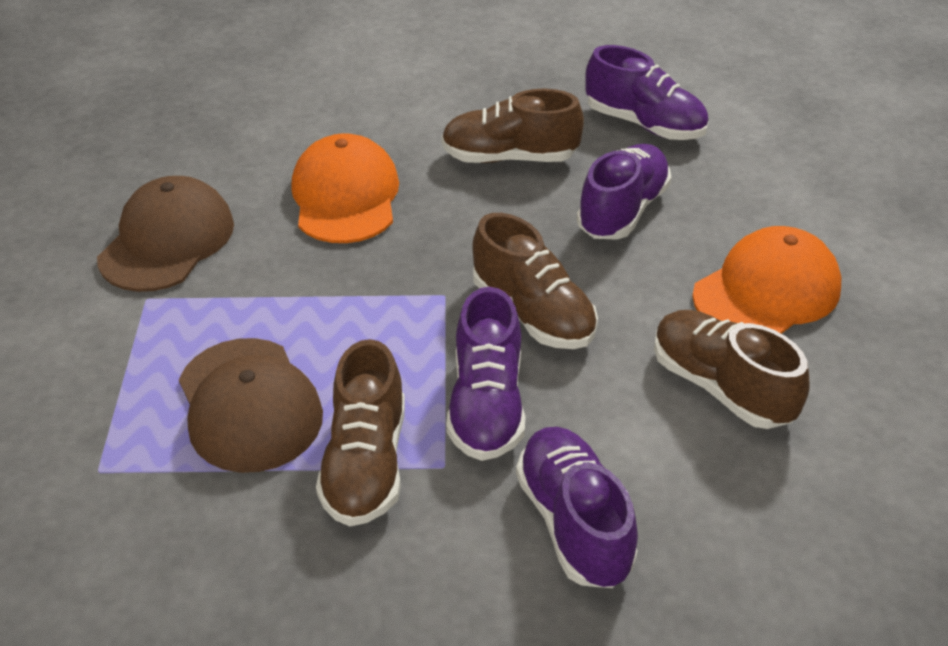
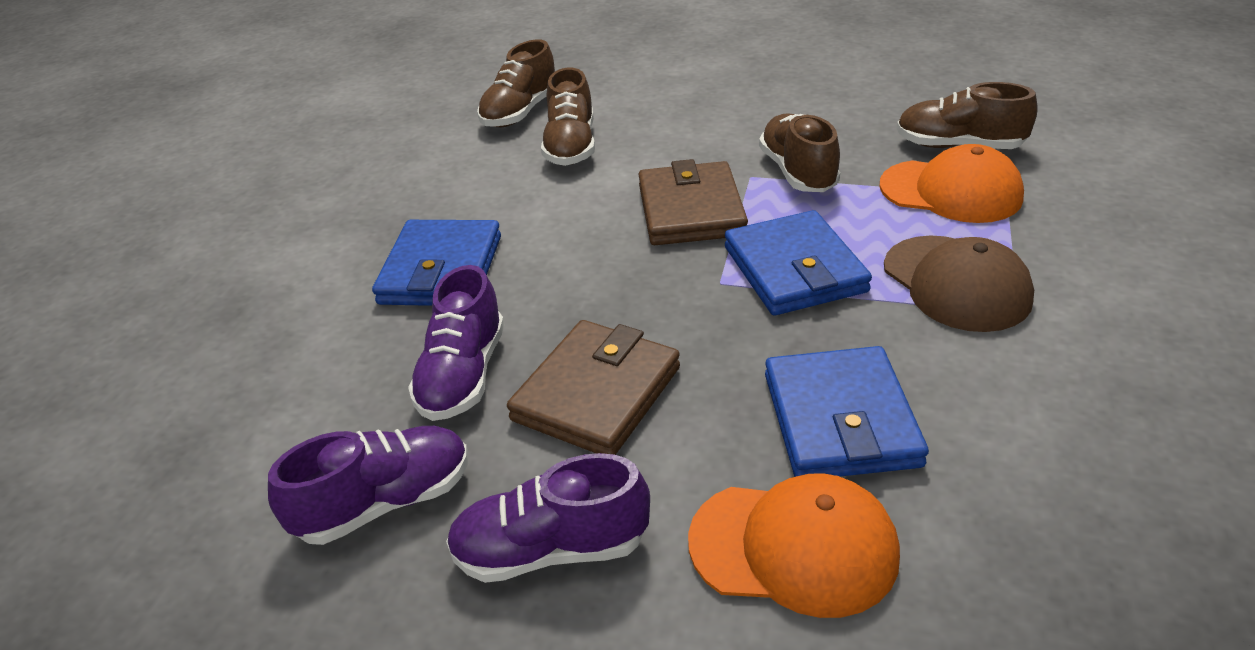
blue wallet: 0 -> 3
brown cap: 2 -> 1
brown wallet: 0 -> 2
purple shoe: 4 -> 3

